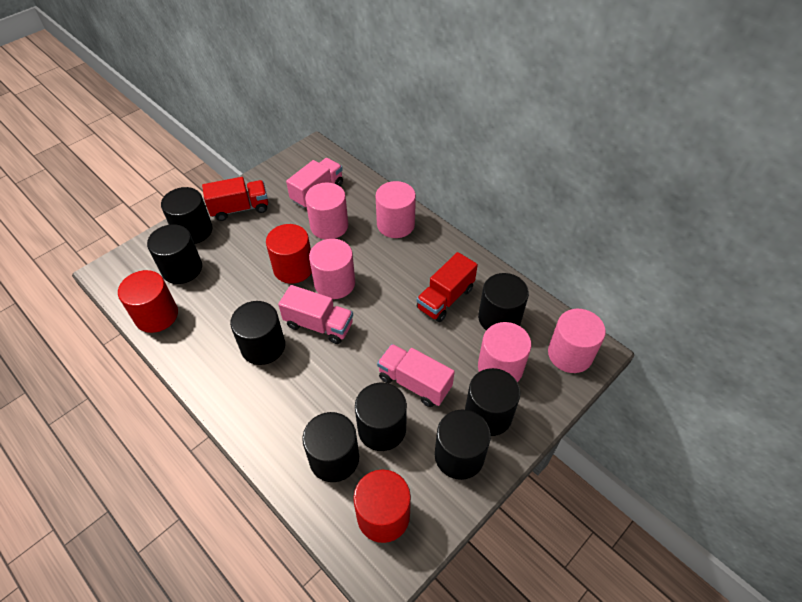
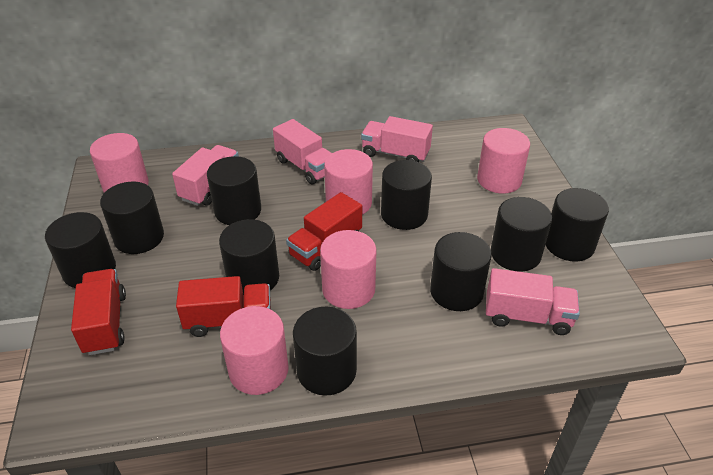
black cylinder: 8 -> 9
pink truck: 3 -> 4
red cylinder: 3 -> 0
red truck: 2 -> 3

